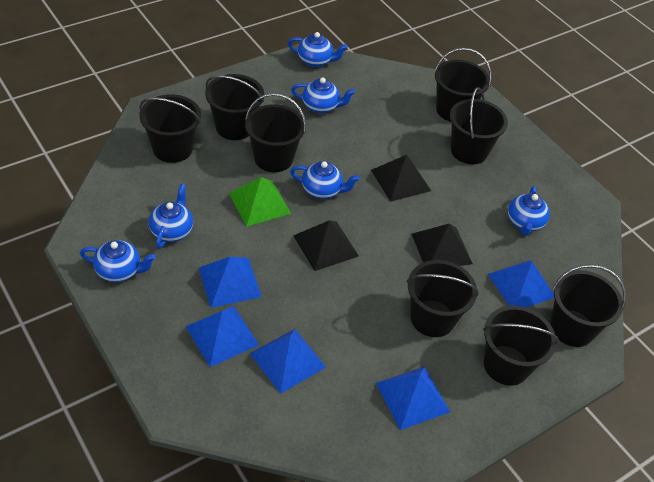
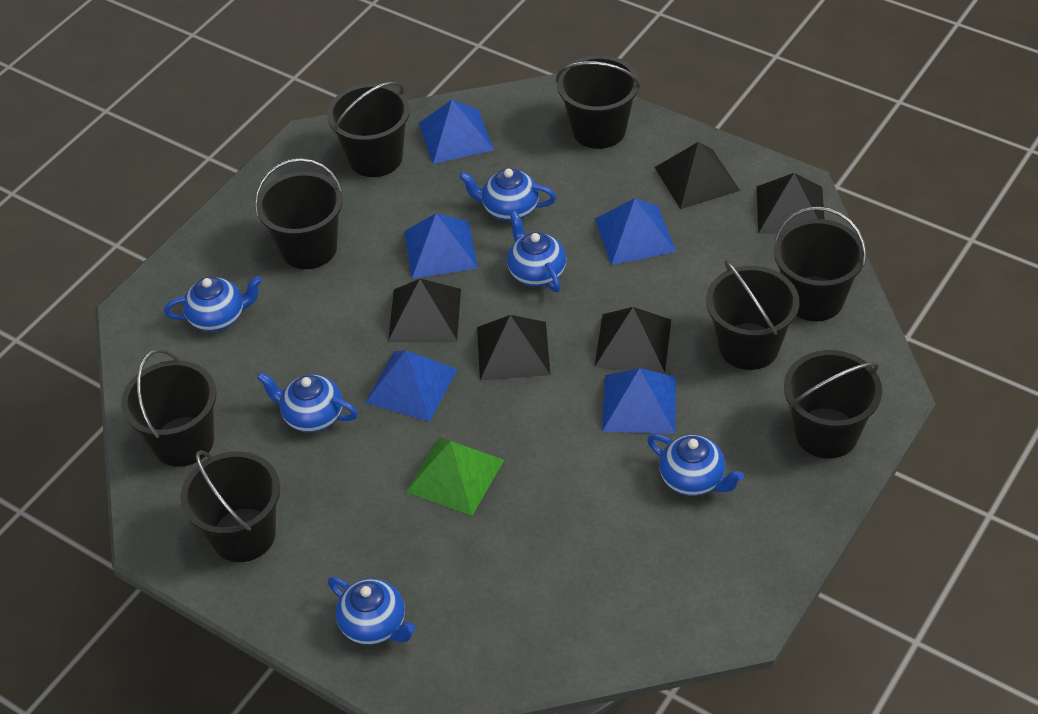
black pyramid: 3 -> 5

